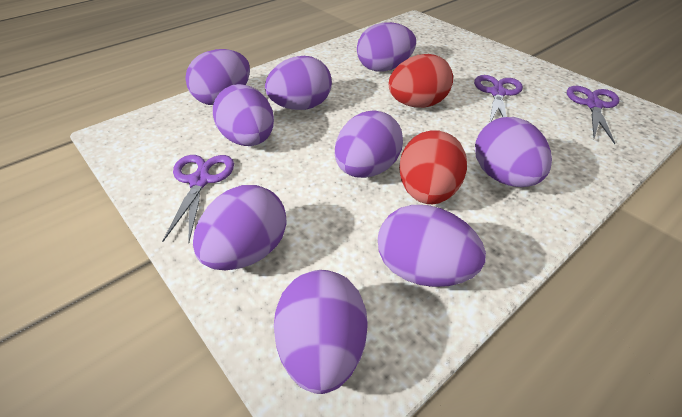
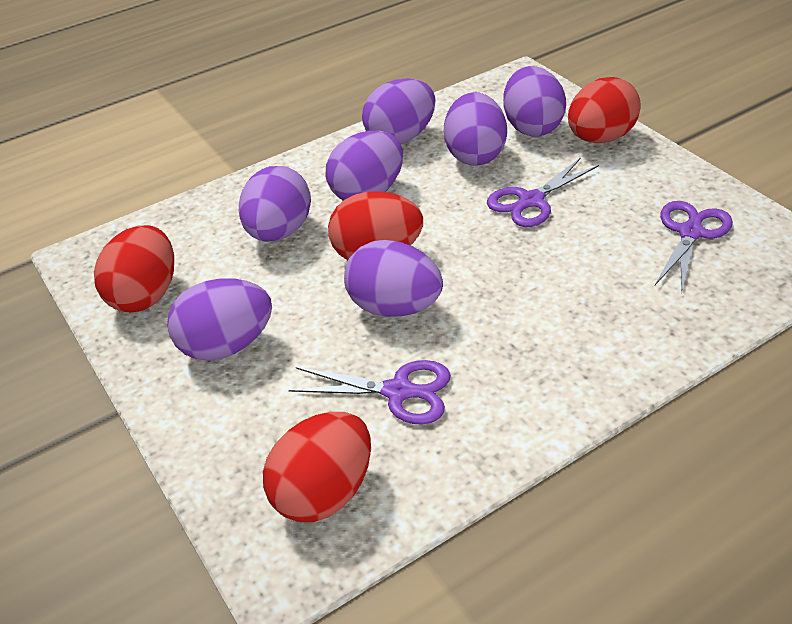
purple egg: 9 -> 7
red egg: 2 -> 4

